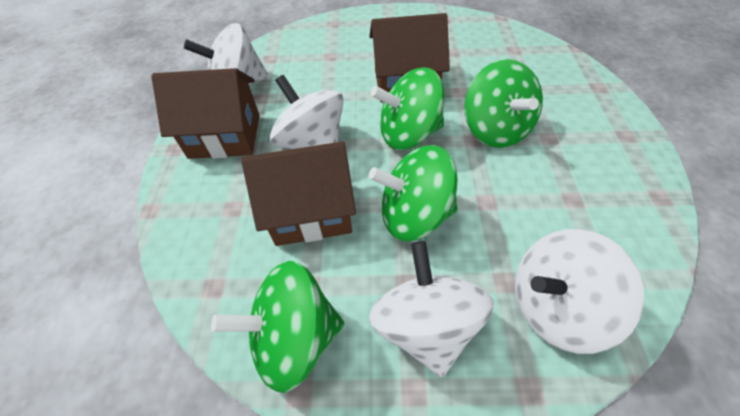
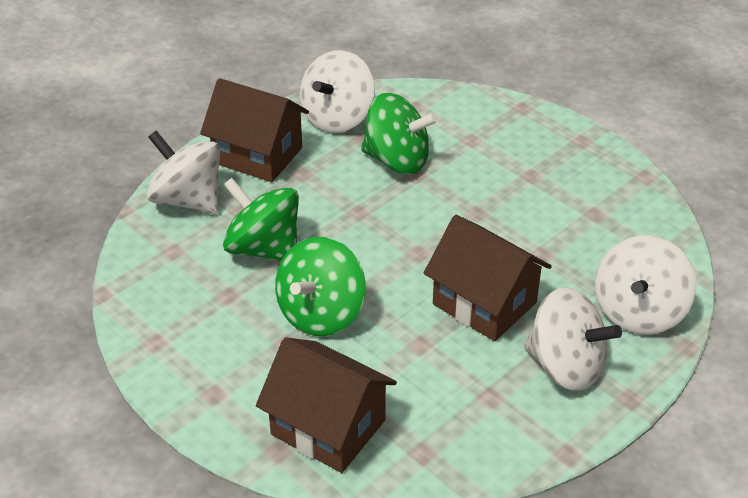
green spinning top: 4 -> 3

